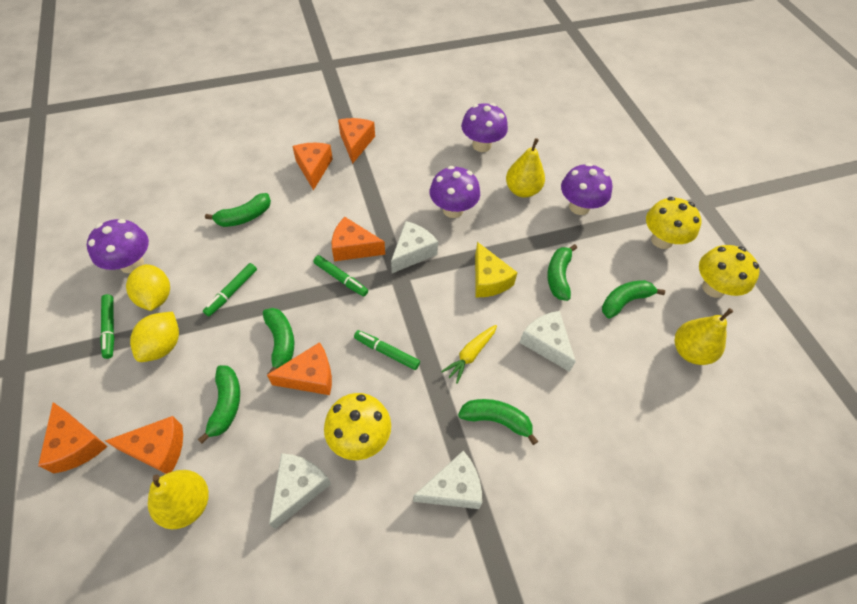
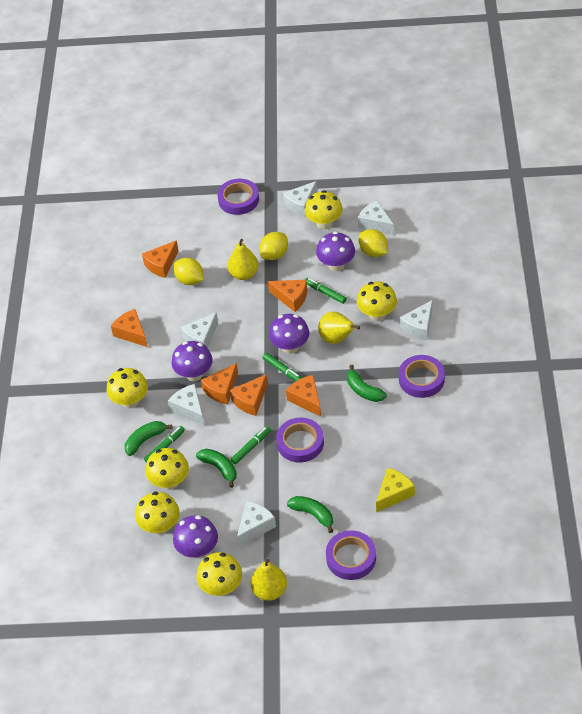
green banana: 6 -> 4
purple tape: 0 -> 4
white cheese: 4 -> 6
yellow carrot: 1 -> 0
yellow lemon: 2 -> 3
yellow mushroom: 3 -> 6

